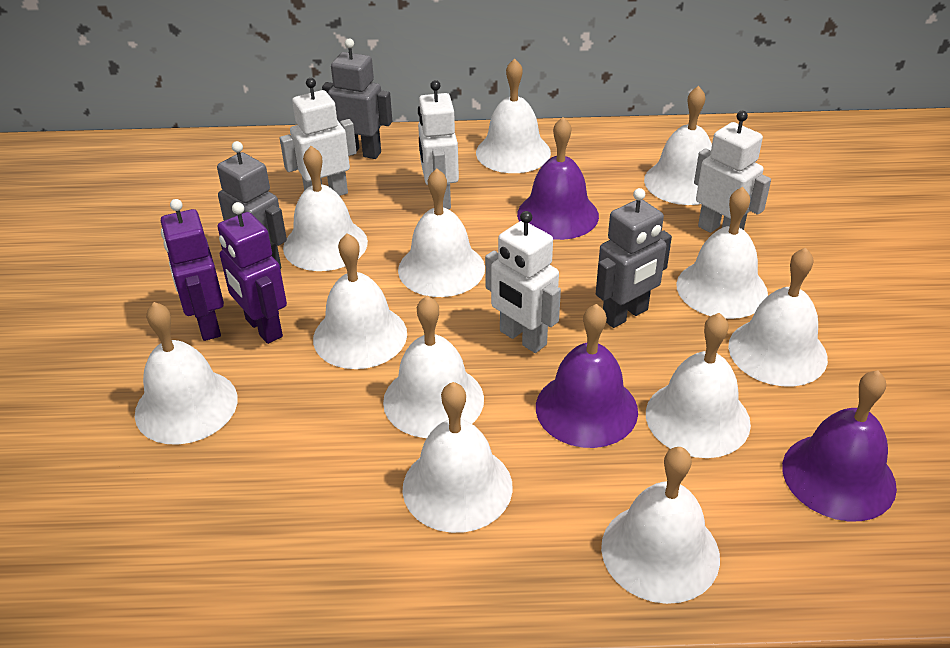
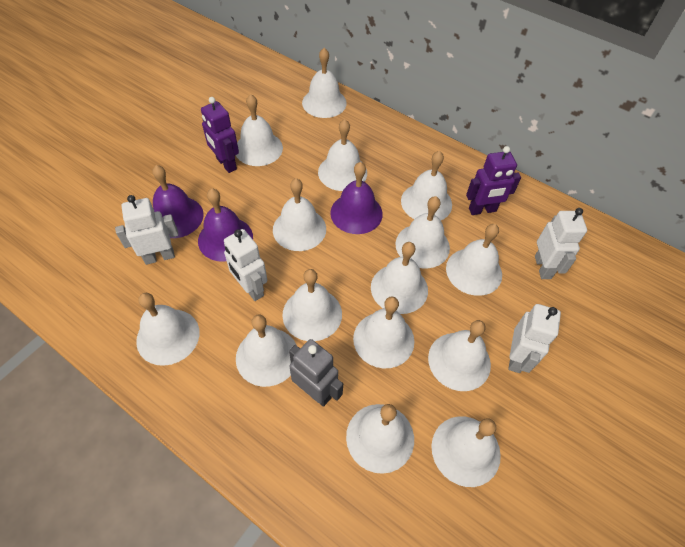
grey robot: 3 -> 1
white bell: 12 -> 15

